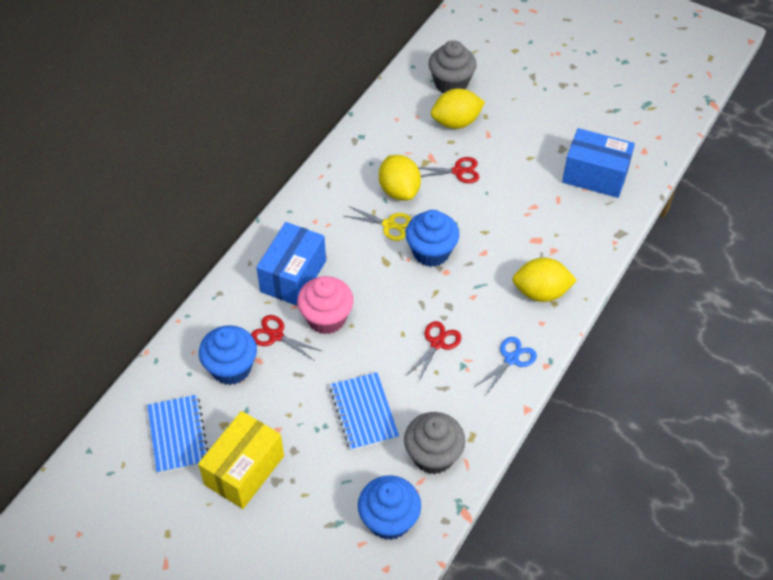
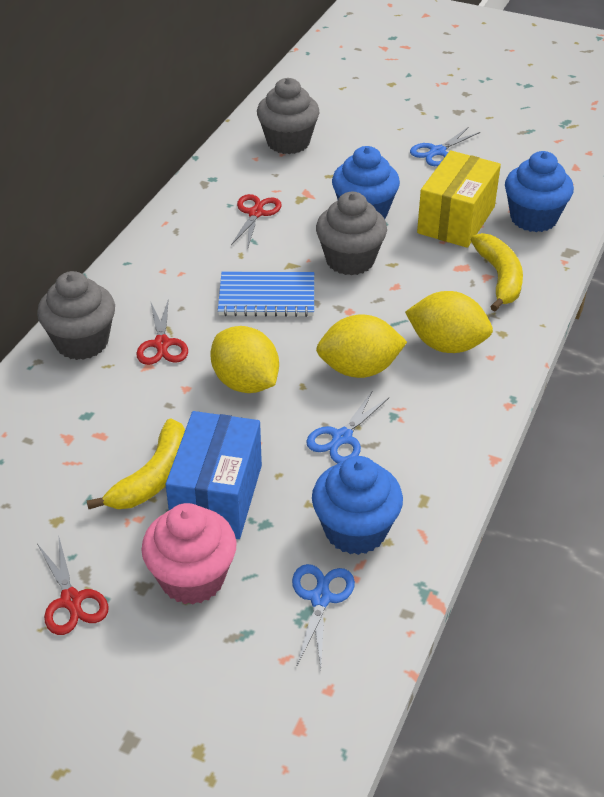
blue box: 2 -> 1
blue notebook: 2 -> 1
blue scissors: 1 -> 3
grey cupcake: 2 -> 3
yellow banana: 0 -> 2
yellow scissors: 1 -> 0

